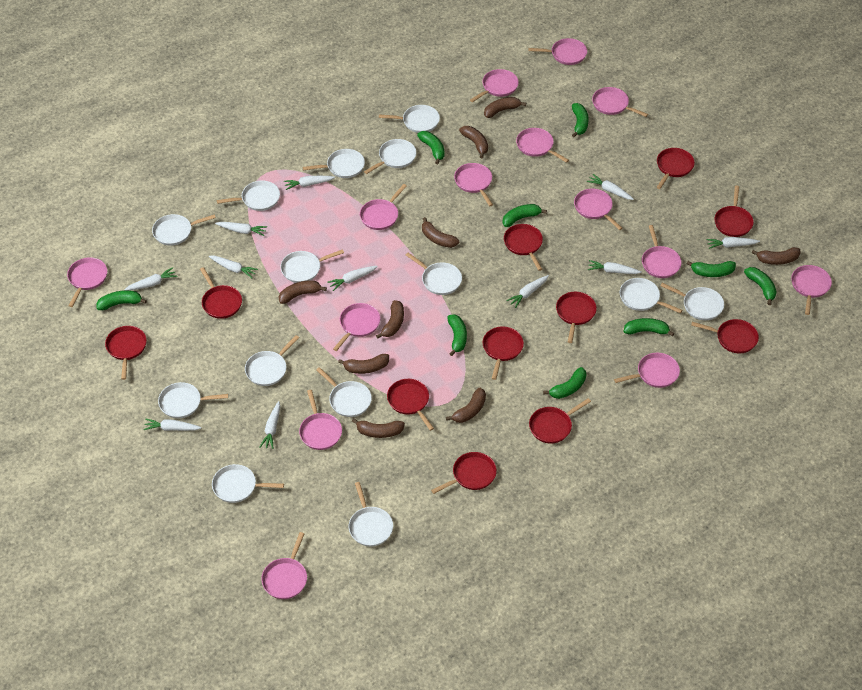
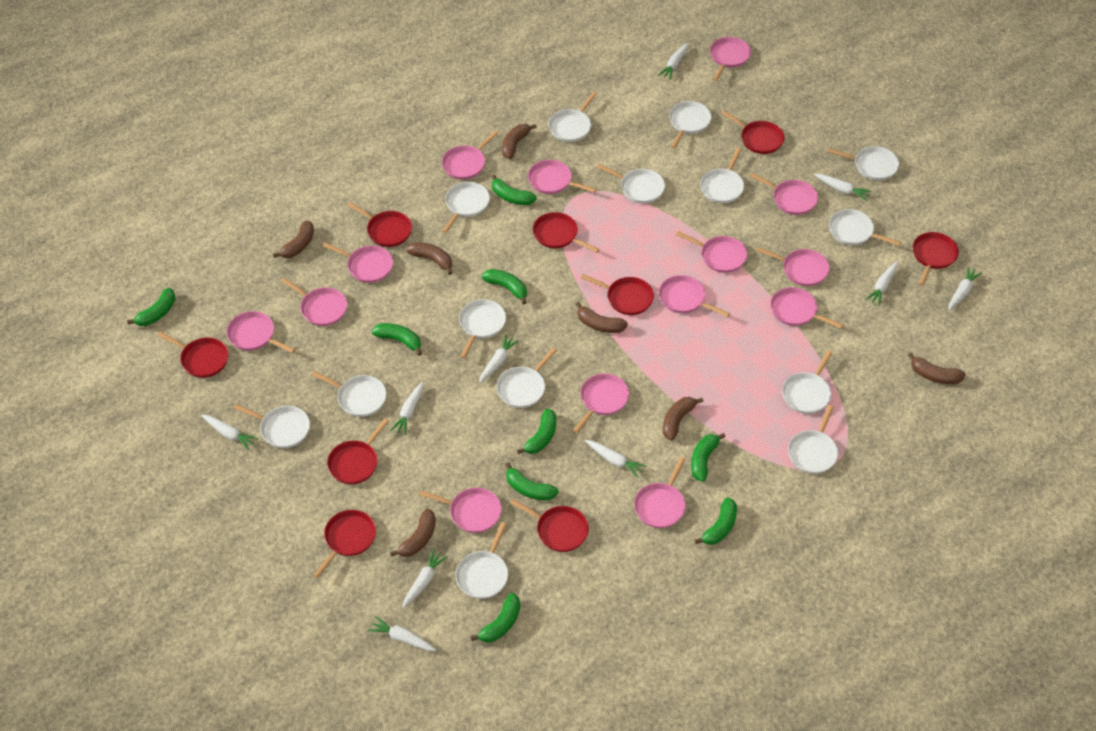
brown banana: 9 -> 7
red pan: 11 -> 9
white carrot: 11 -> 10

